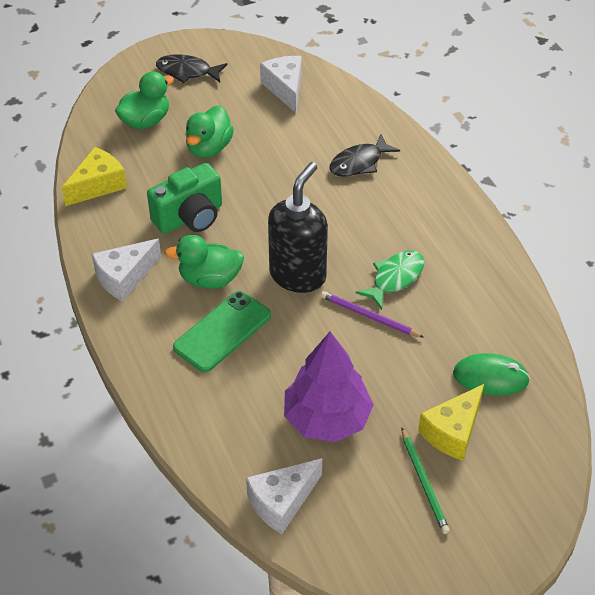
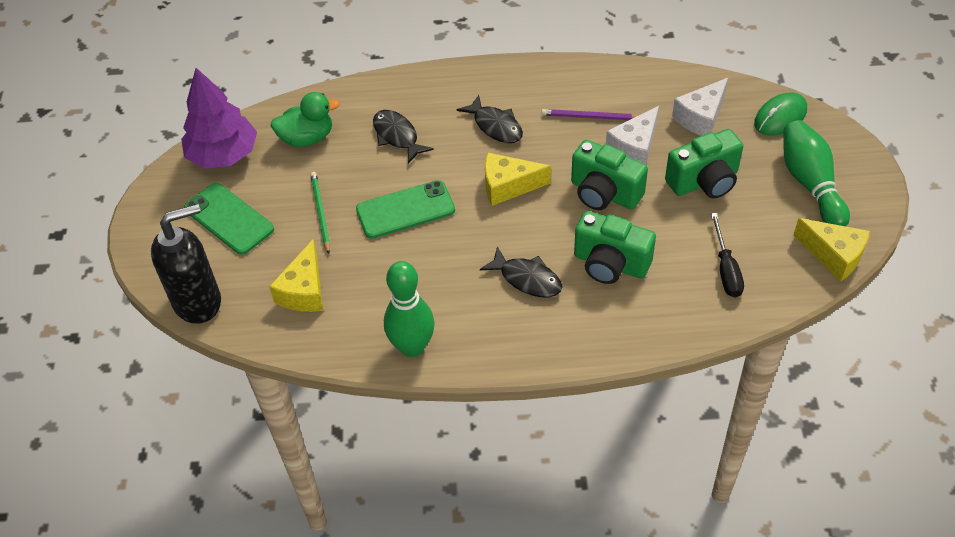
black fish: 2 -> 3
black screwdriver: 0 -> 1
green bowling pin: 0 -> 2
green camera: 1 -> 3
green duck: 3 -> 1
green fish: 1 -> 0
green phone: 1 -> 2
white cheese: 3 -> 2
yellow cheese: 2 -> 3

